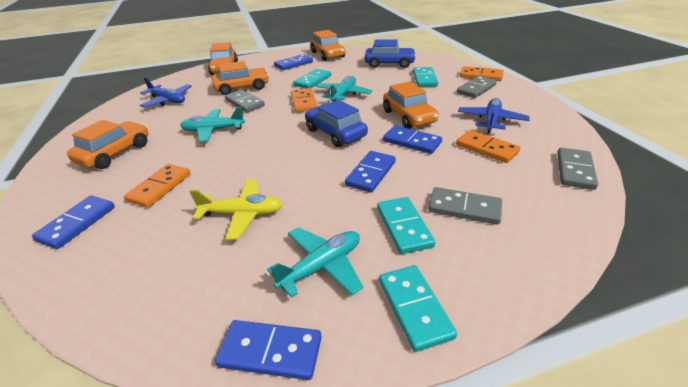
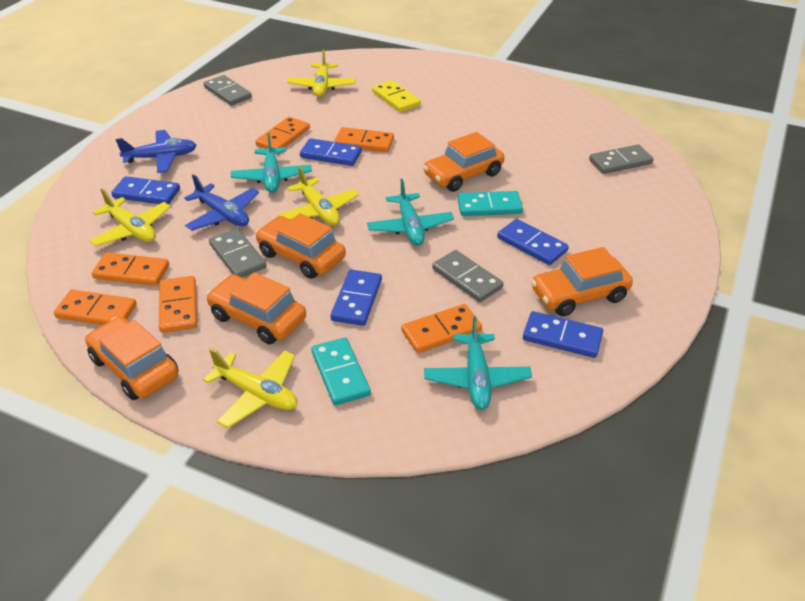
blue car: 2 -> 0
orange domino: 4 -> 6
turquoise domino: 4 -> 2
yellow domino: 0 -> 1
yellow plane: 1 -> 4

